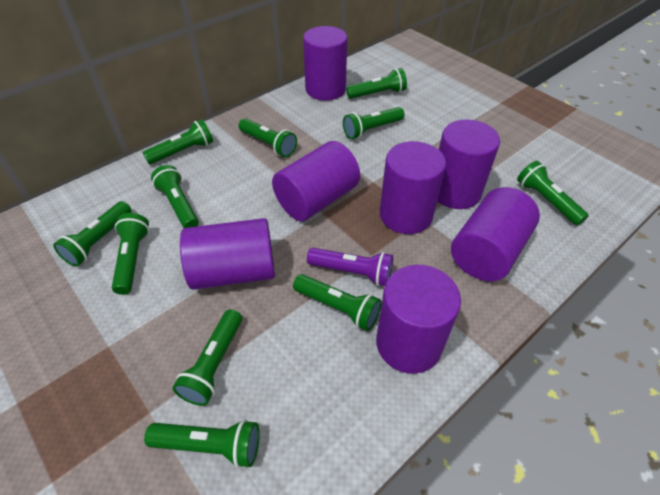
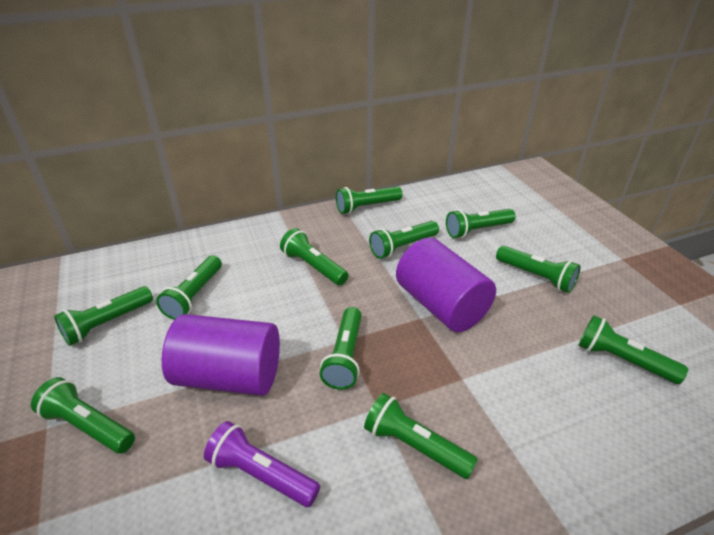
purple cylinder: 7 -> 2

